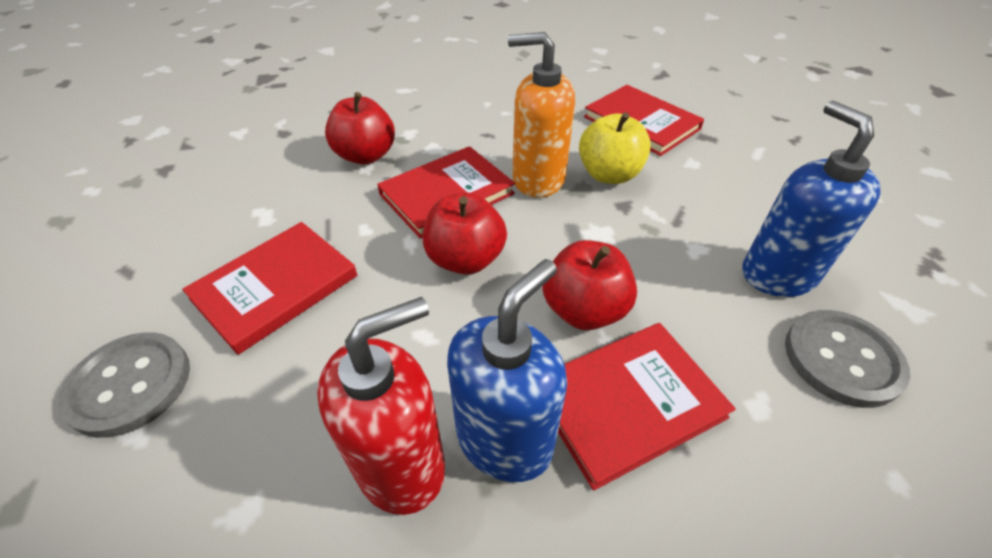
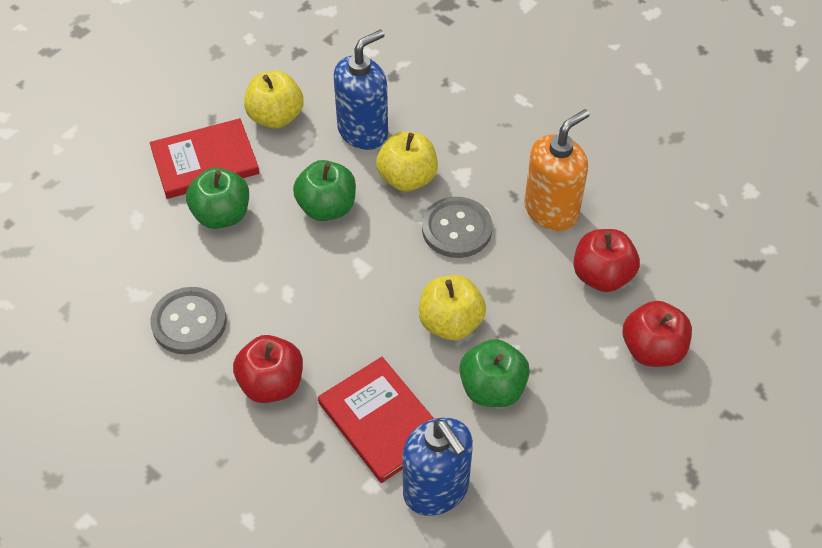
green apple: 0 -> 3
red book: 4 -> 2
red soap dispenser: 1 -> 0
yellow apple: 1 -> 3

